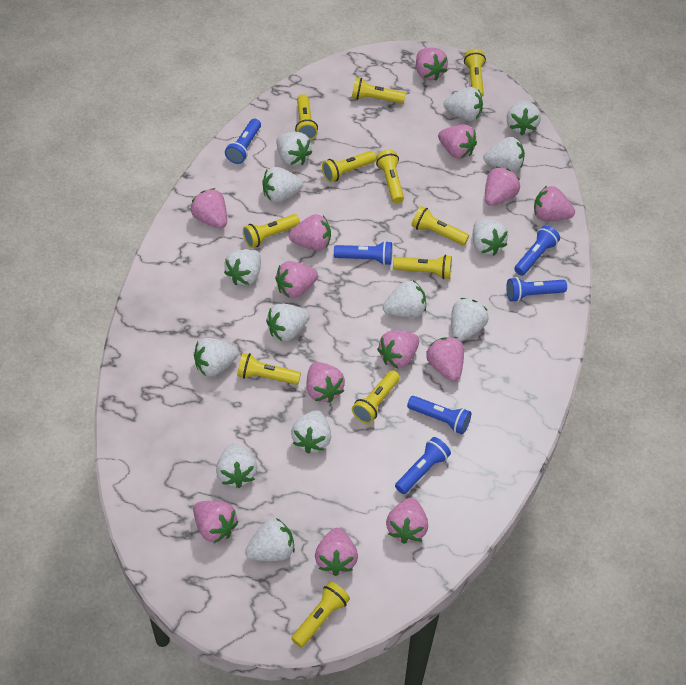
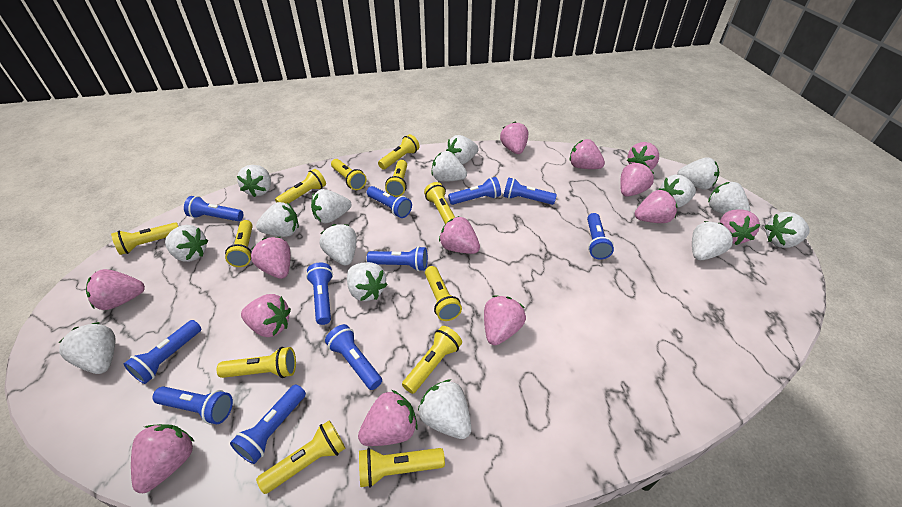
blue flashlight: 6 -> 11
white strawberry: 14 -> 15
yellow flashlight: 11 -> 12

